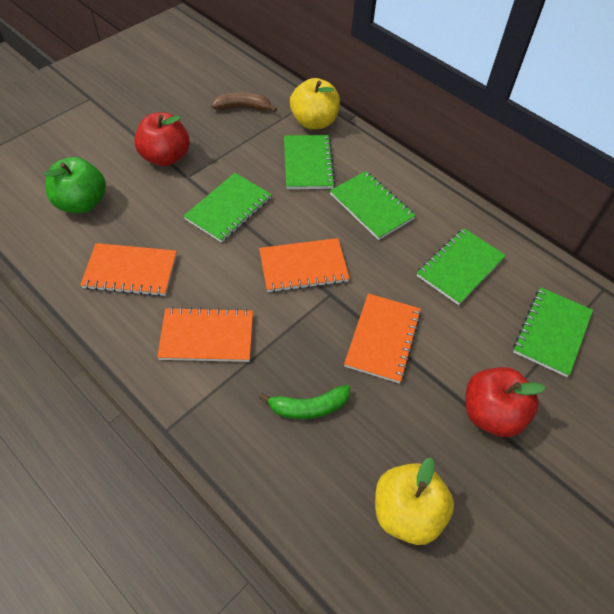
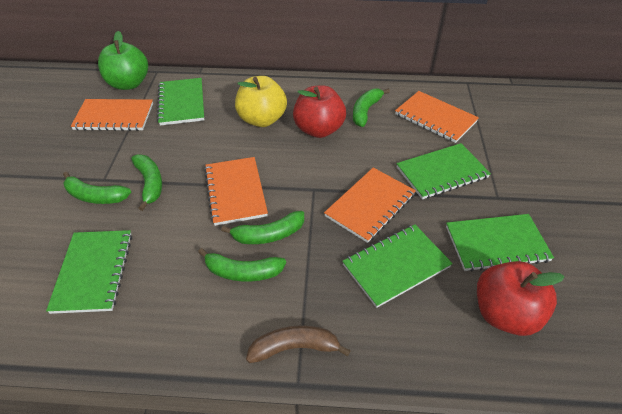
green banana: 1 -> 5
yellow apple: 2 -> 1

